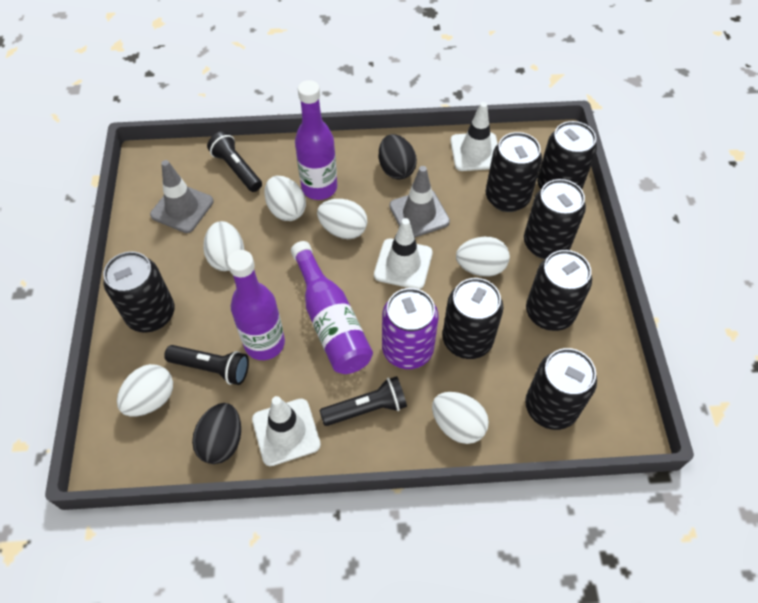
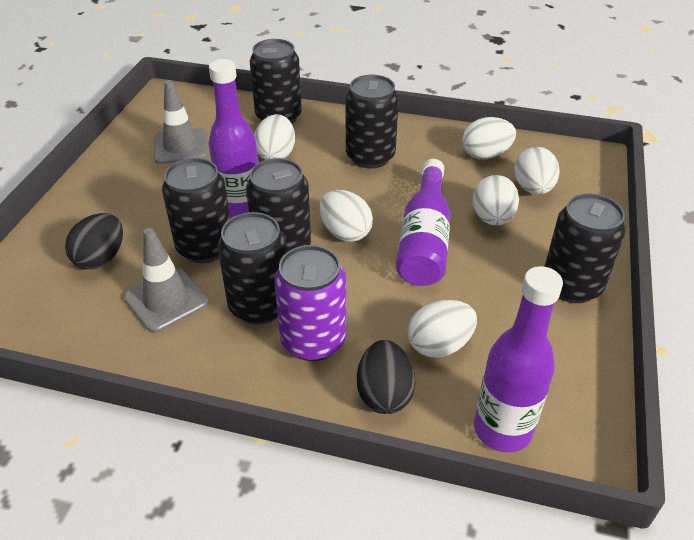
black can: 7 -> 6
black flashlight: 3 -> 0
white traffic cone: 3 -> 0

